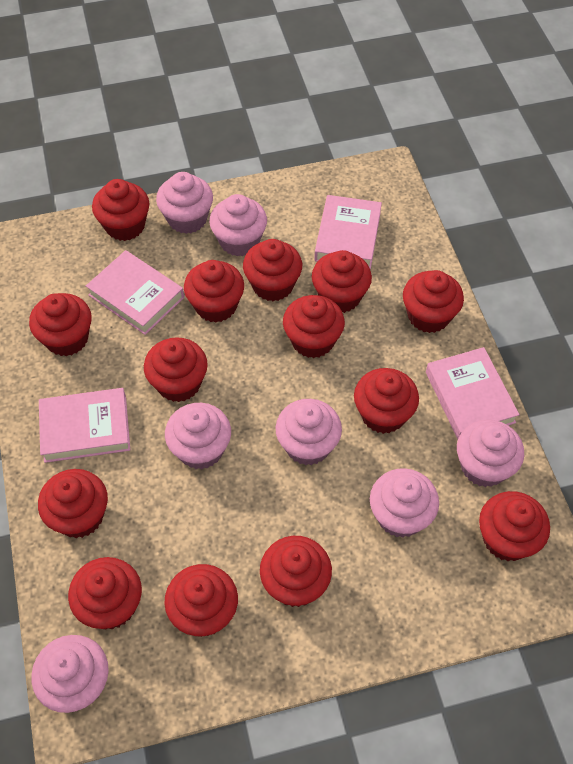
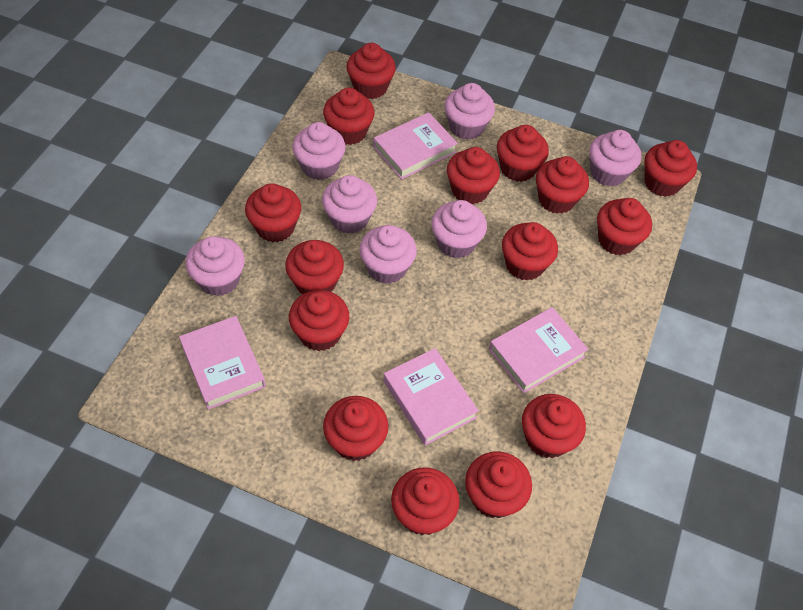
red cupcake: 14 -> 15

